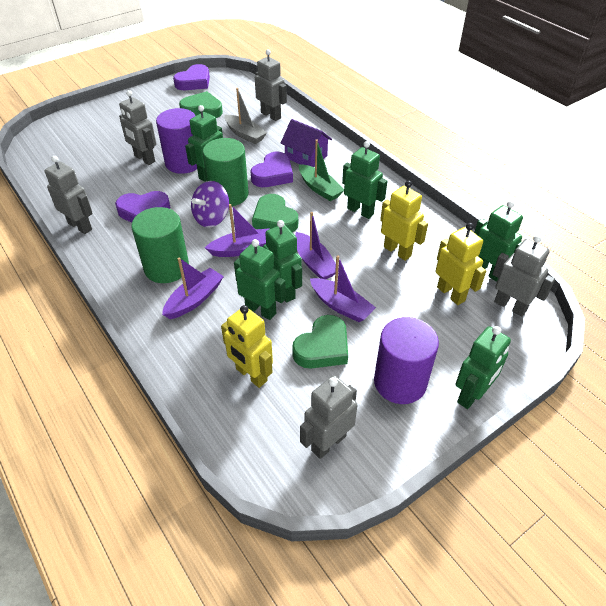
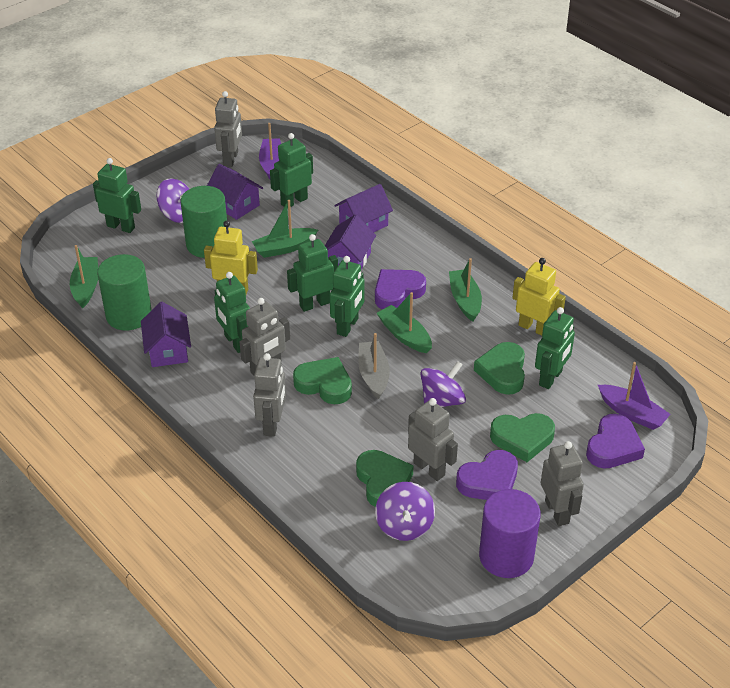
green boat: 1 -> 4
green heart: 3 -> 4
purple boat: 4 -> 2
purple cylinder: 2 -> 1
purple house: 1 -> 4
purple spinning top: 1 -> 3
yellow robot: 3 -> 2

